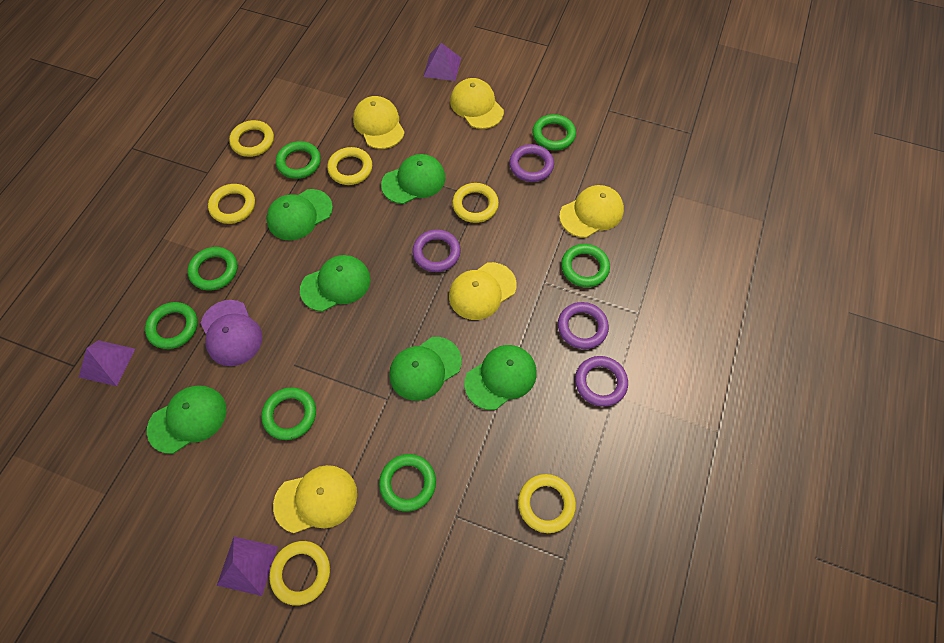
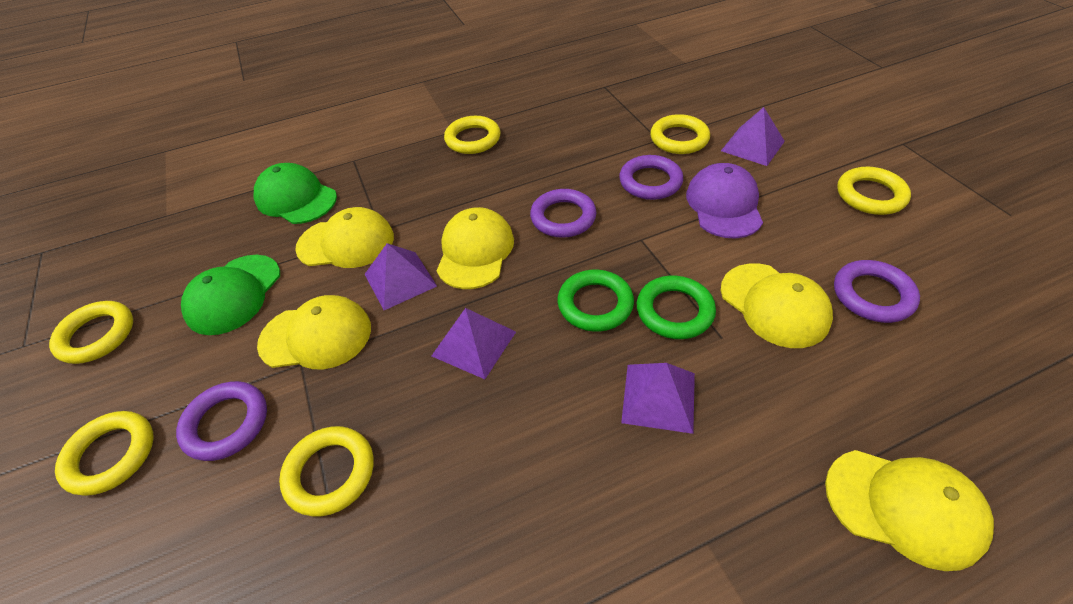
green cap: 6 -> 2
green ring: 7 -> 2
purple pyramid: 3 -> 4

